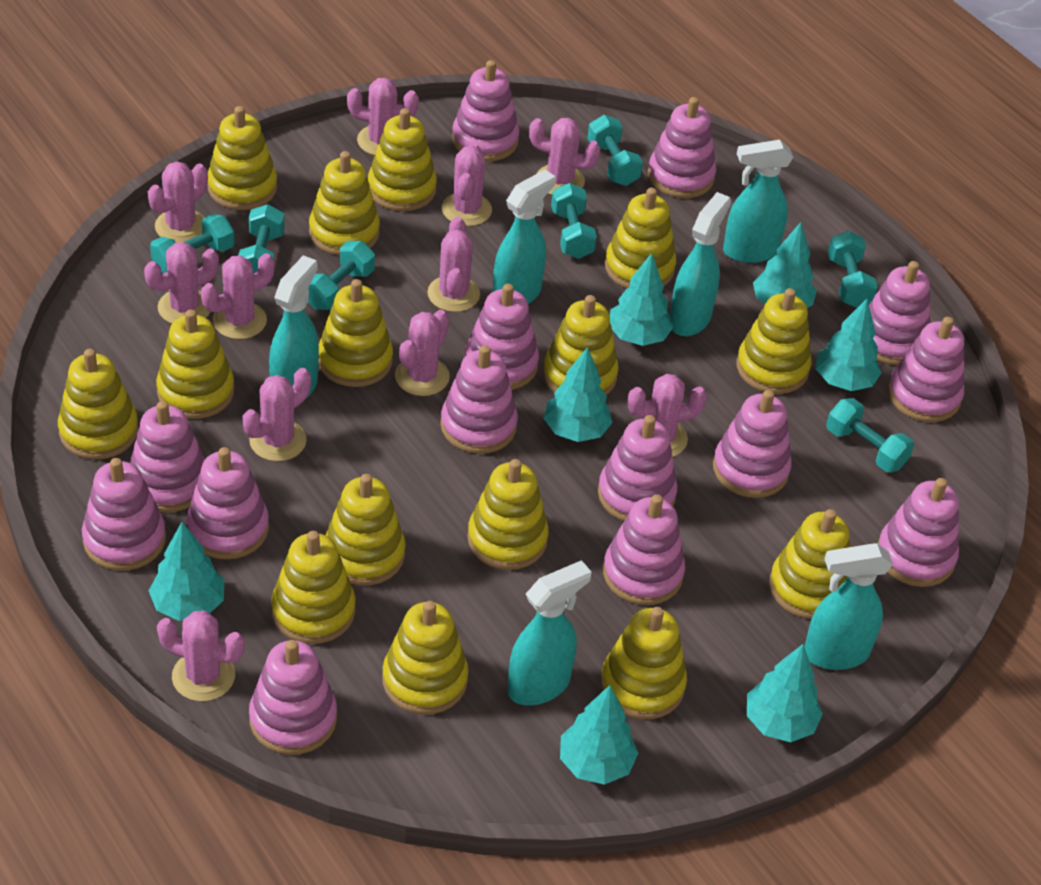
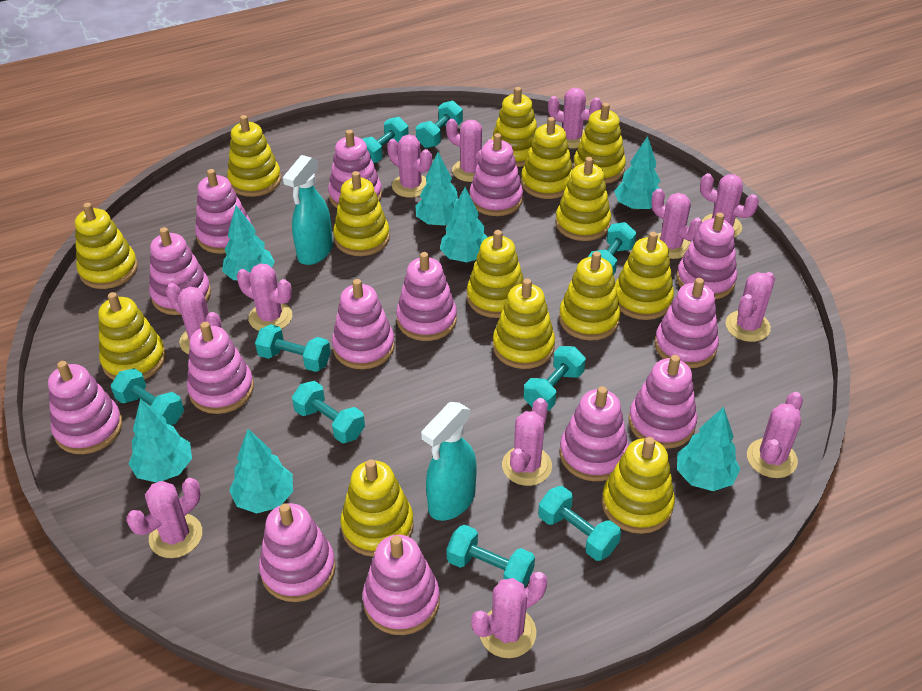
pink cactus: 11 -> 12
turquoise dumbbell: 7 -> 9
turquoise spray bottle: 6 -> 2
yellow stacking toy: 15 -> 14

